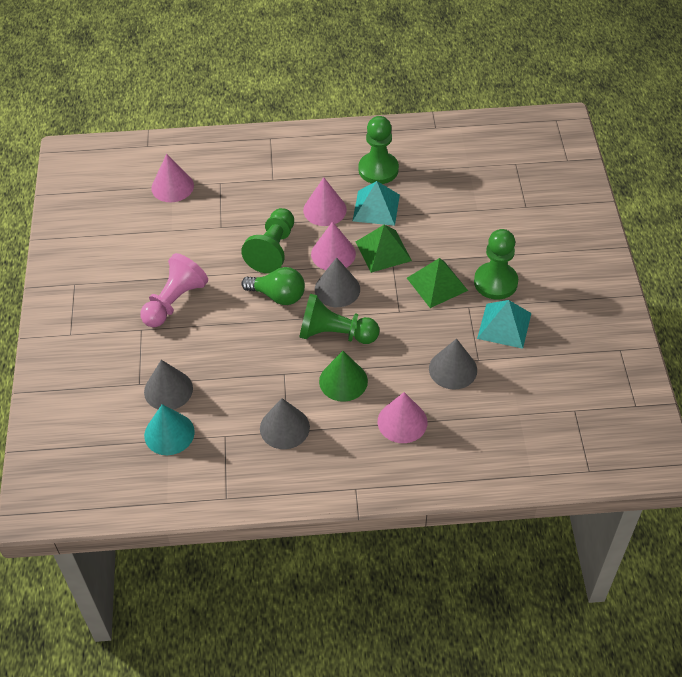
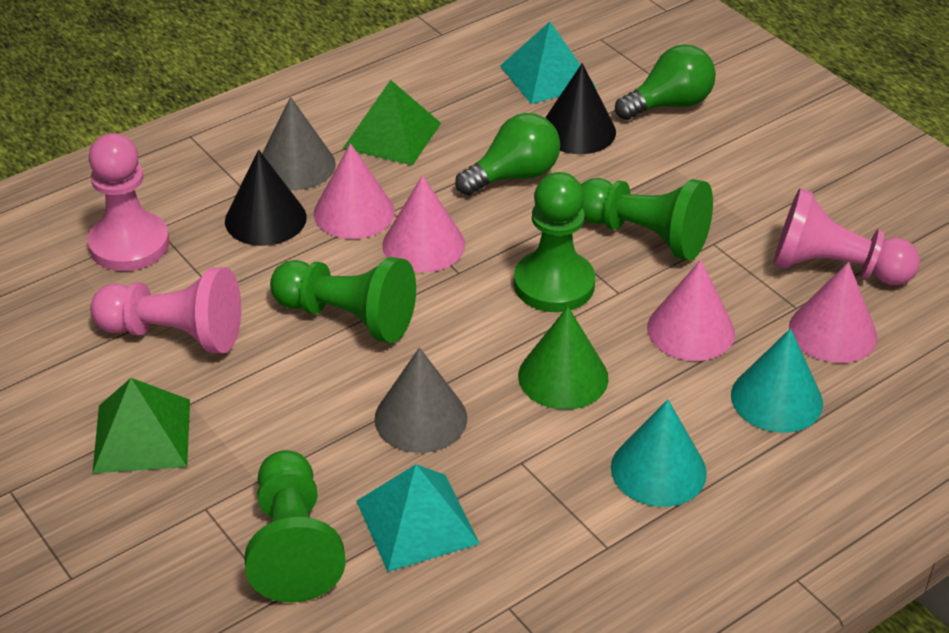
black cone: 0 -> 2
green light bulb: 1 -> 2
grey cone: 4 -> 2
pink pawn: 1 -> 3
turquoise cone: 1 -> 2

